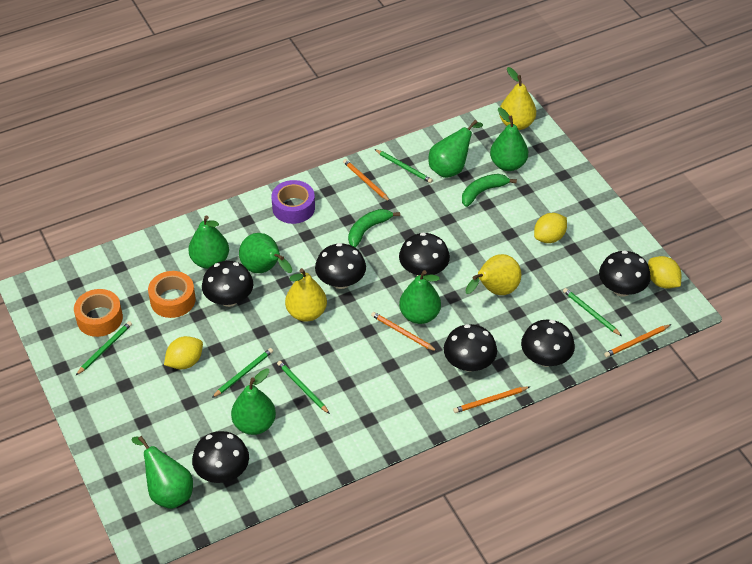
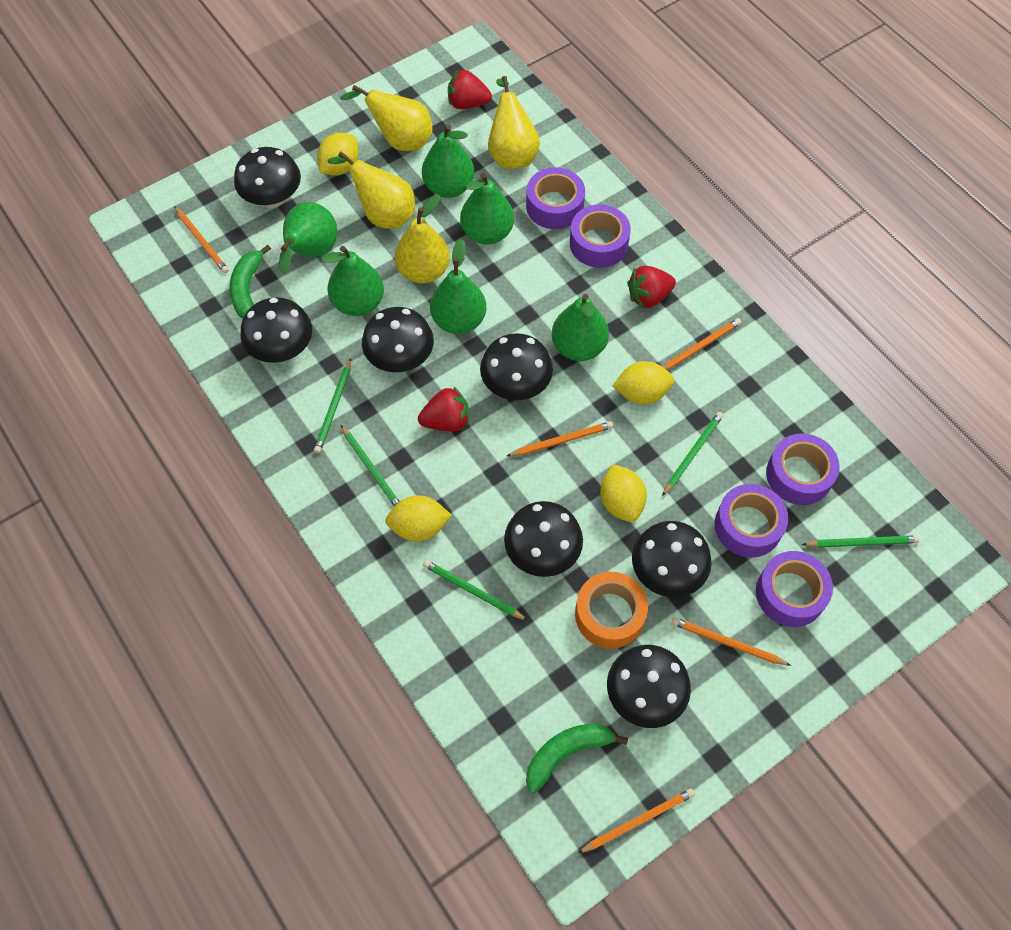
green pear: 7 -> 6
orange pencil: 4 -> 5
orange tape: 2 -> 1
purple tape: 1 -> 5
red strawberry: 0 -> 3
yellow lemon: 3 -> 4
yellow pear: 3 -> 4

